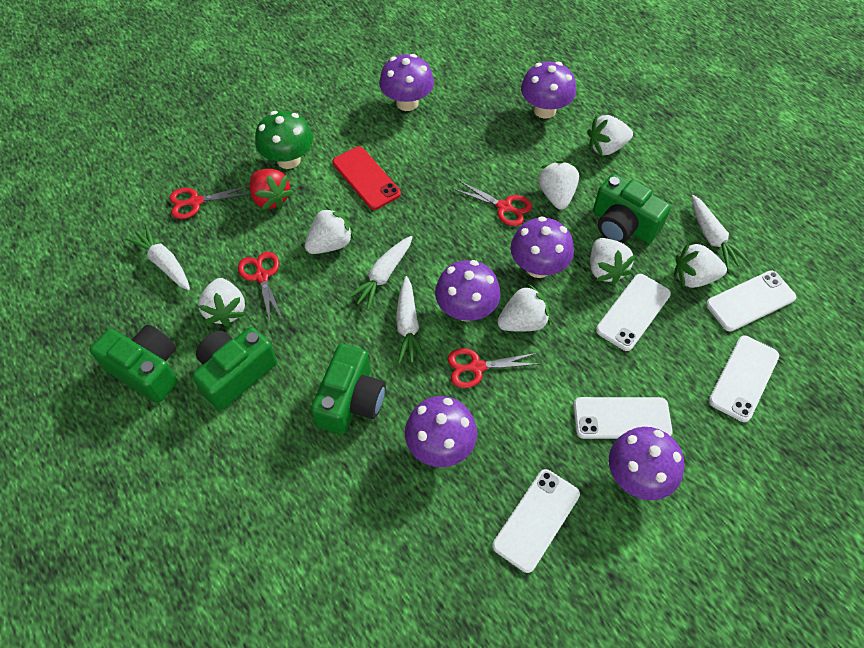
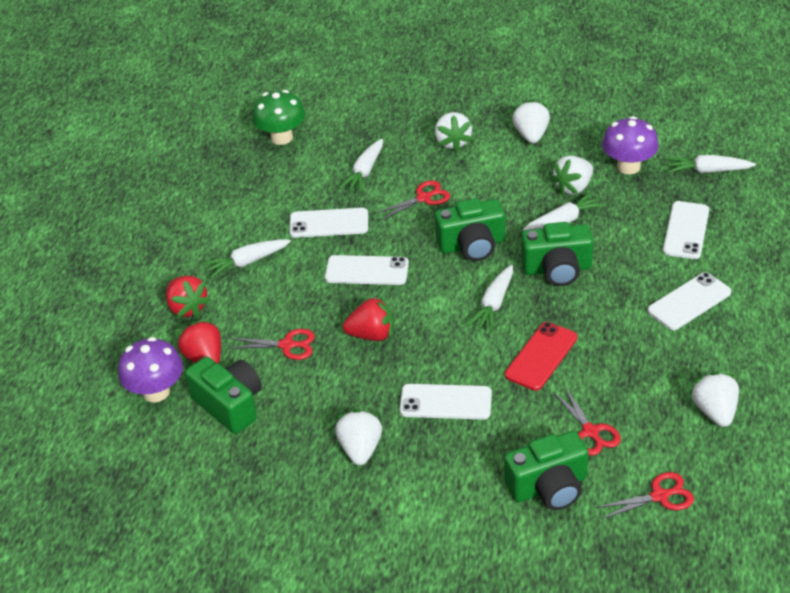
purple mushroom: 6 -> 2
red strawberry: 1 -> 3
white carrot: 4 -> 5
white strawberry: 7 -> 5

